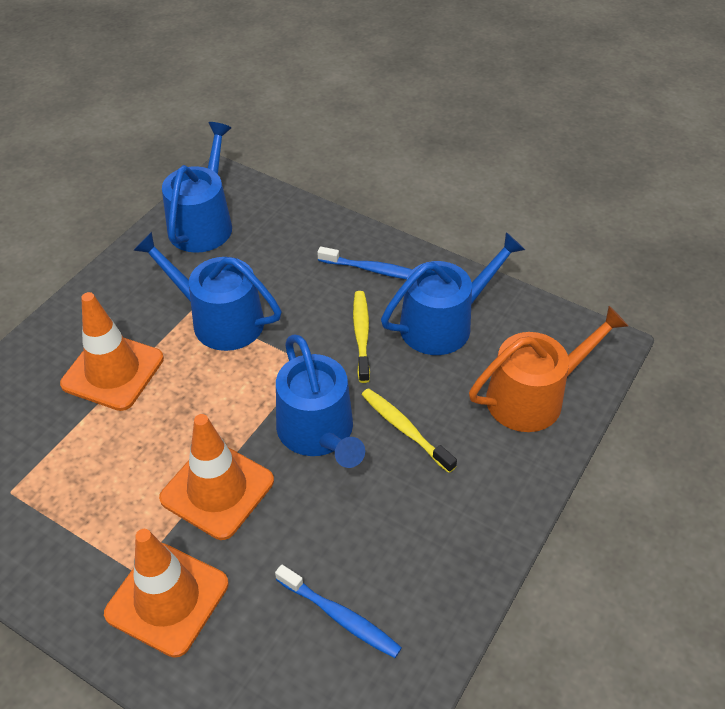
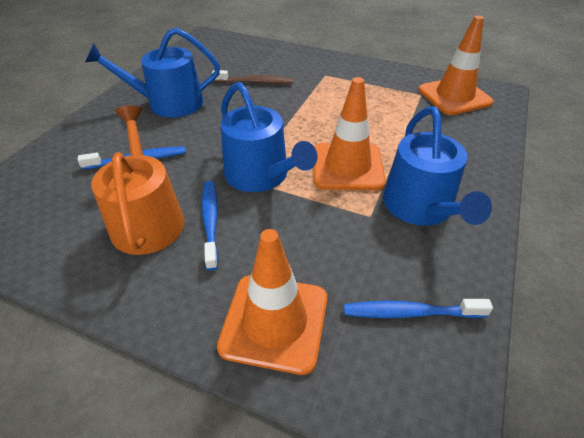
blue toothbrush: 2 -> 3
blue watering can: 4 -> 3
brown toothbrush: 0 -> 1
yellow toothbrush: 2 -> 0

